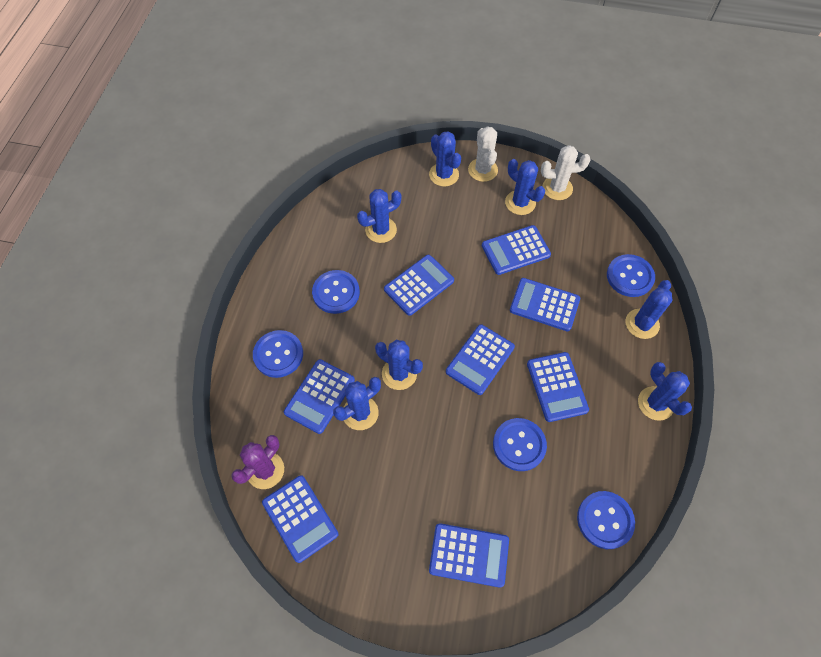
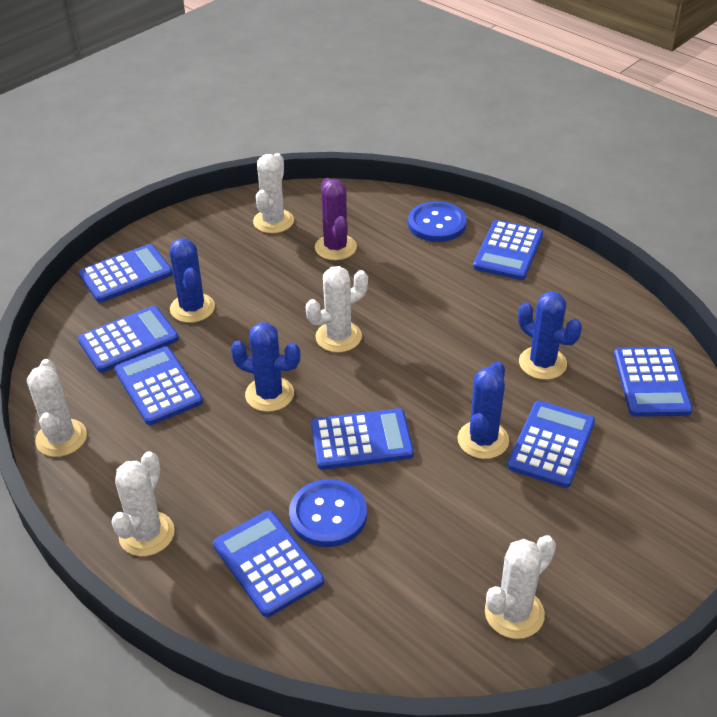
blue button: 5 -> 2
blue cactus: 7 -> 4
white cactus: 2 -> 5

